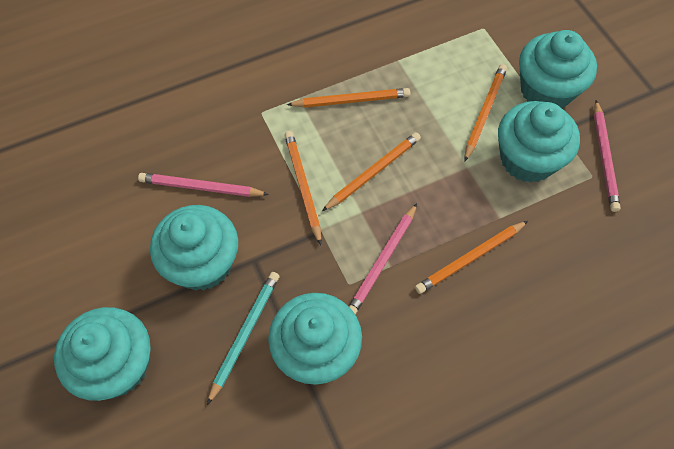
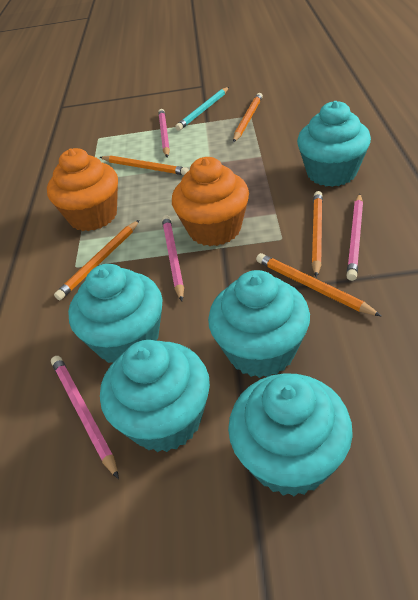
orange cupcake: 0 -> 2
pink pencil: 3 -> 4

